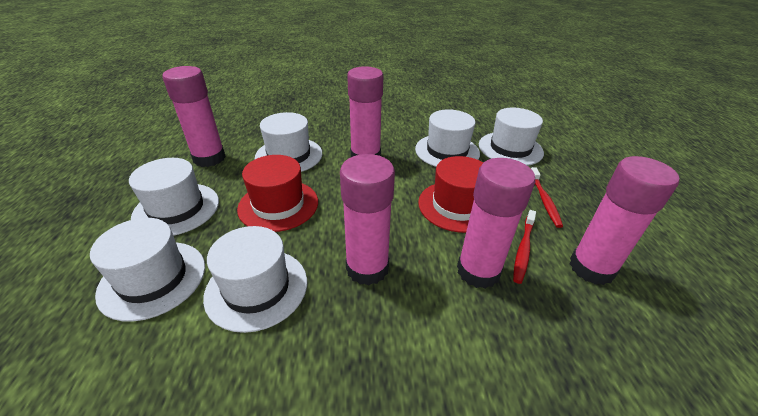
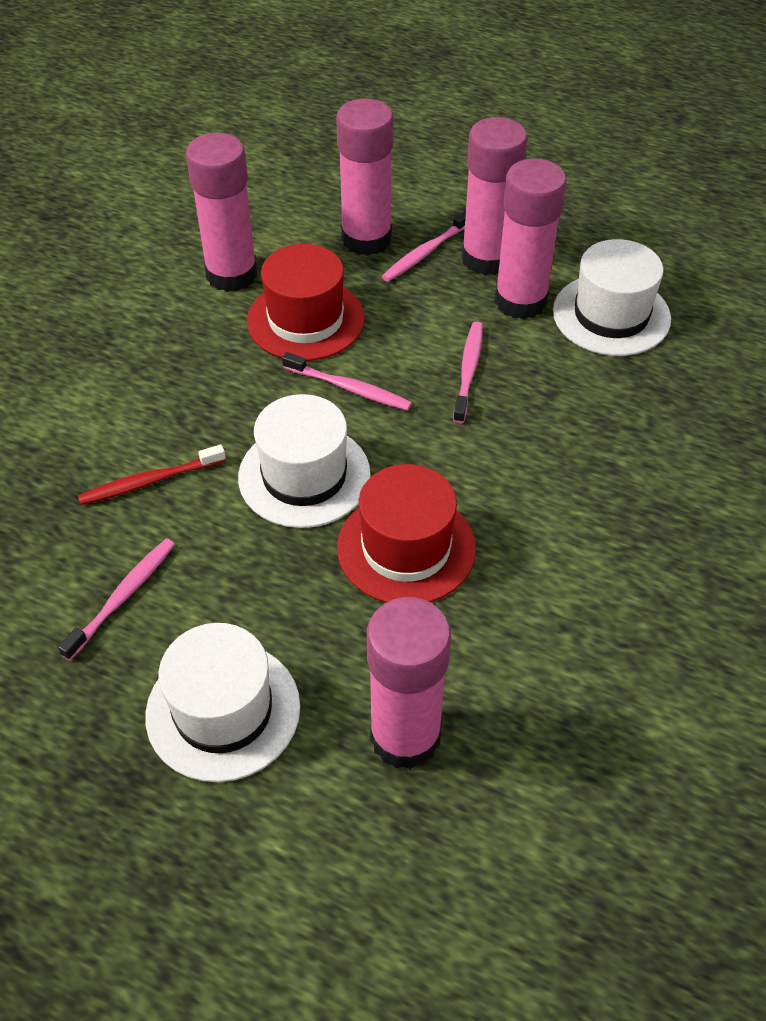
pink toothbrush: 0 -> 4
red toothbrush: 2 -> 1
white hat: 6 -> 3

